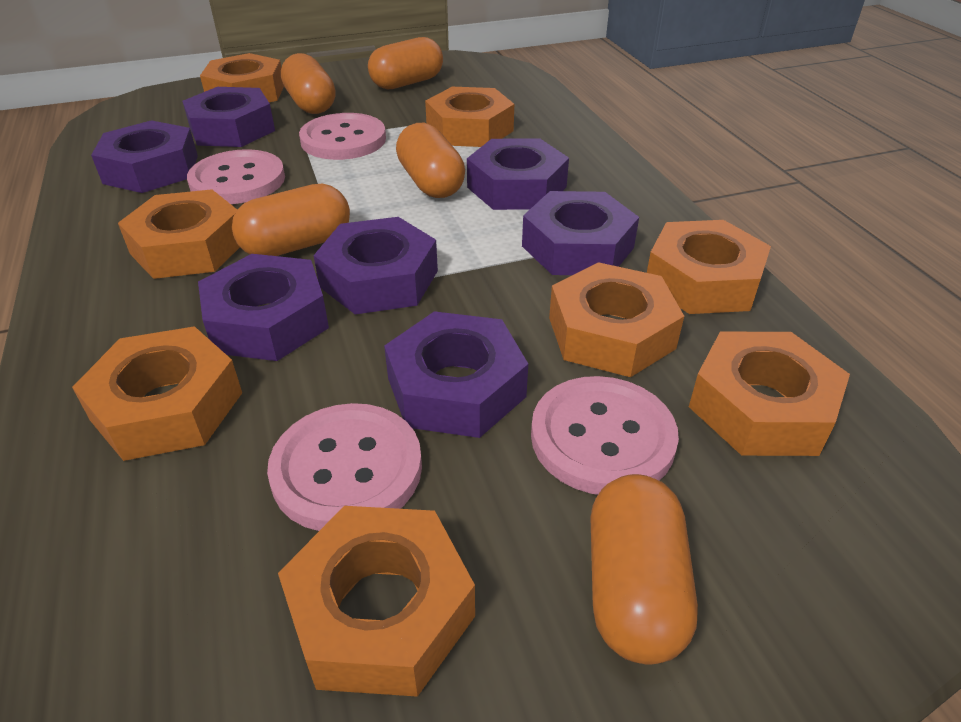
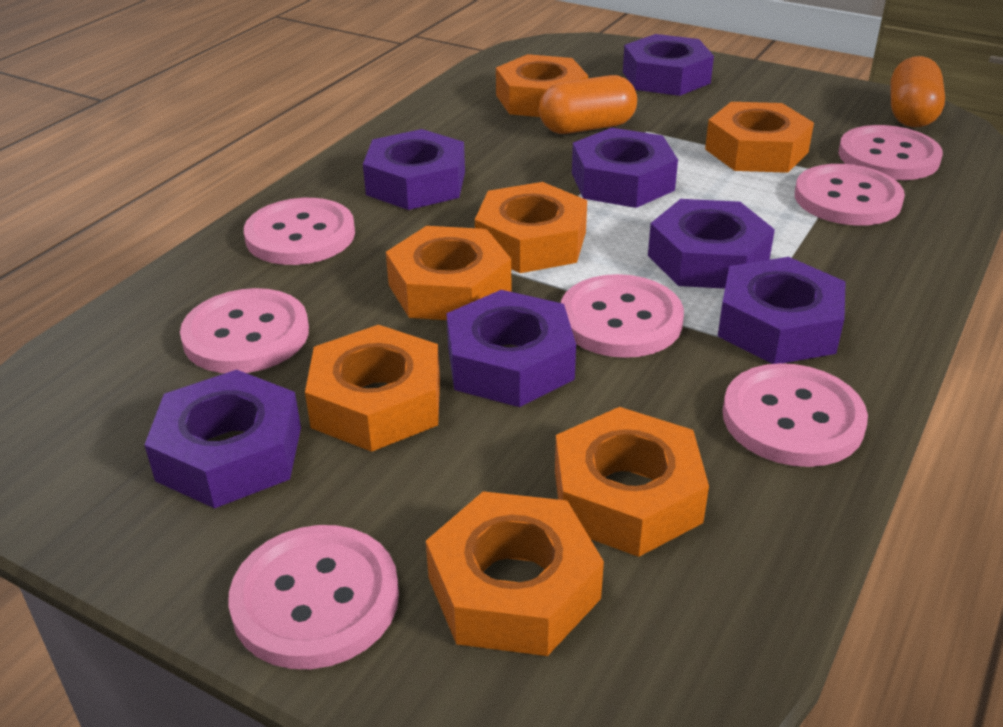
orange capsule: 5 -> 2
orange nut: 8 -> 7
pink button: 4 -> 7

